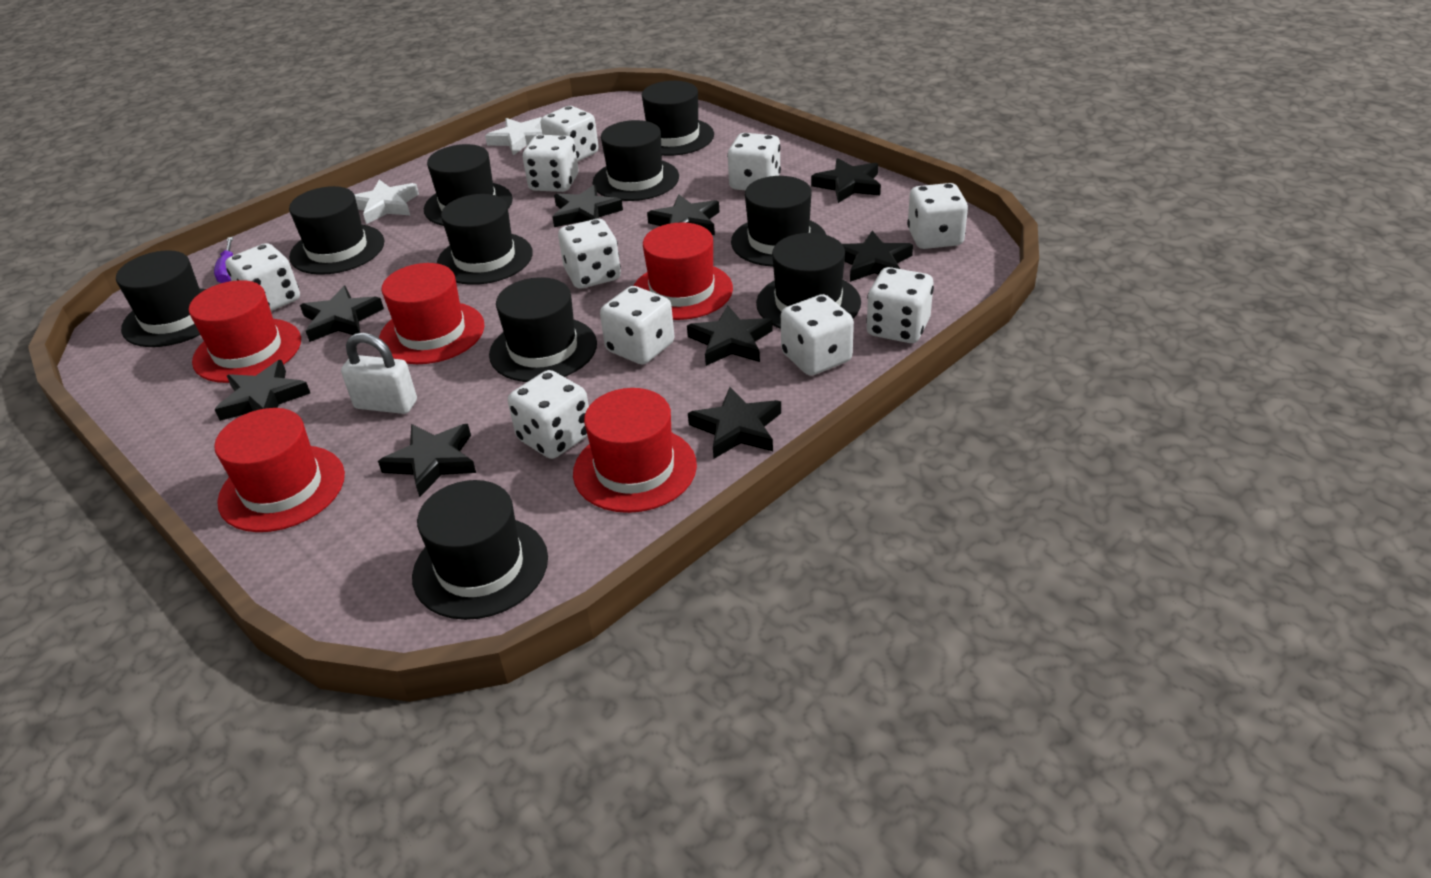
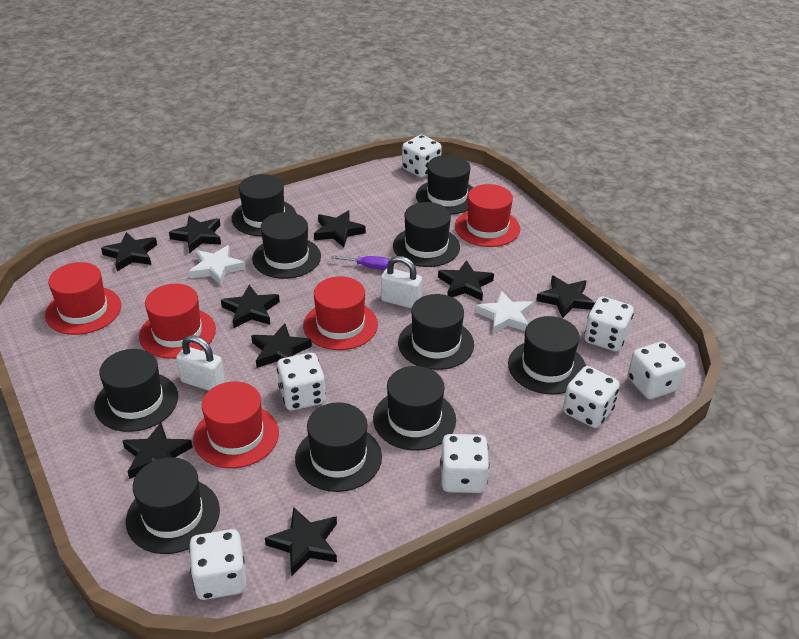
white dice: 10 -> 7
white padlock: 1 -> 2

